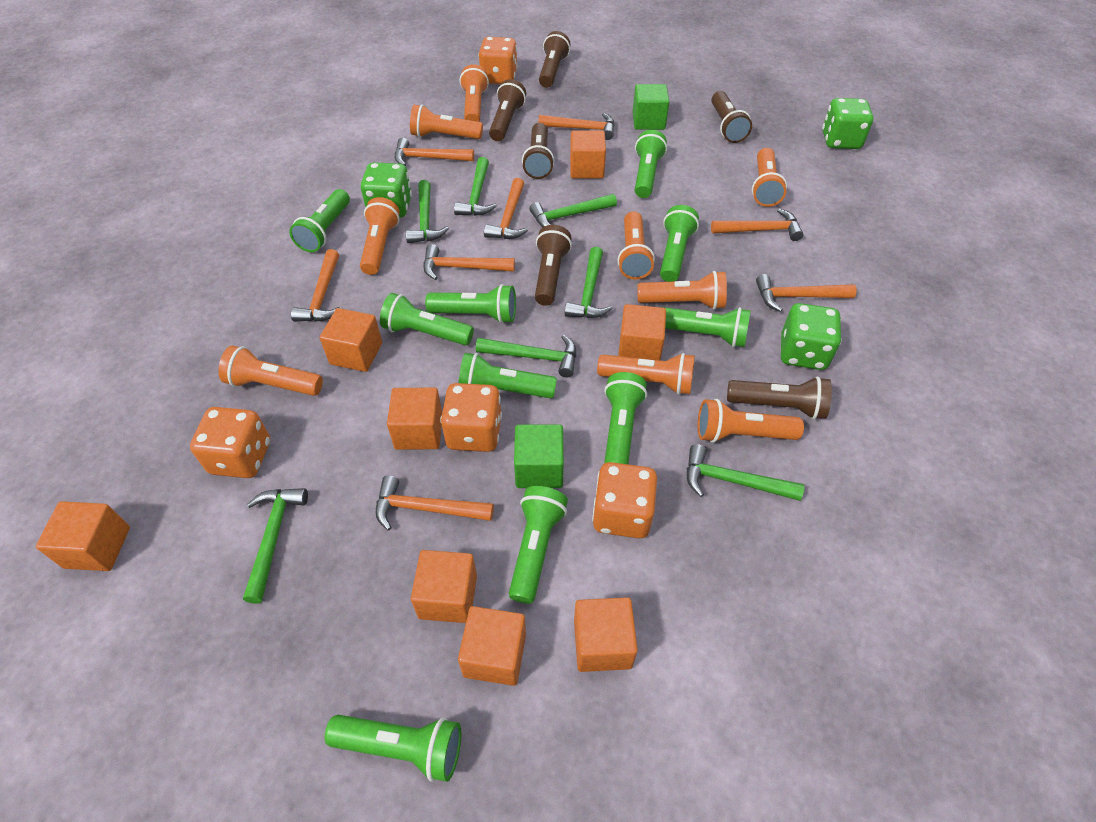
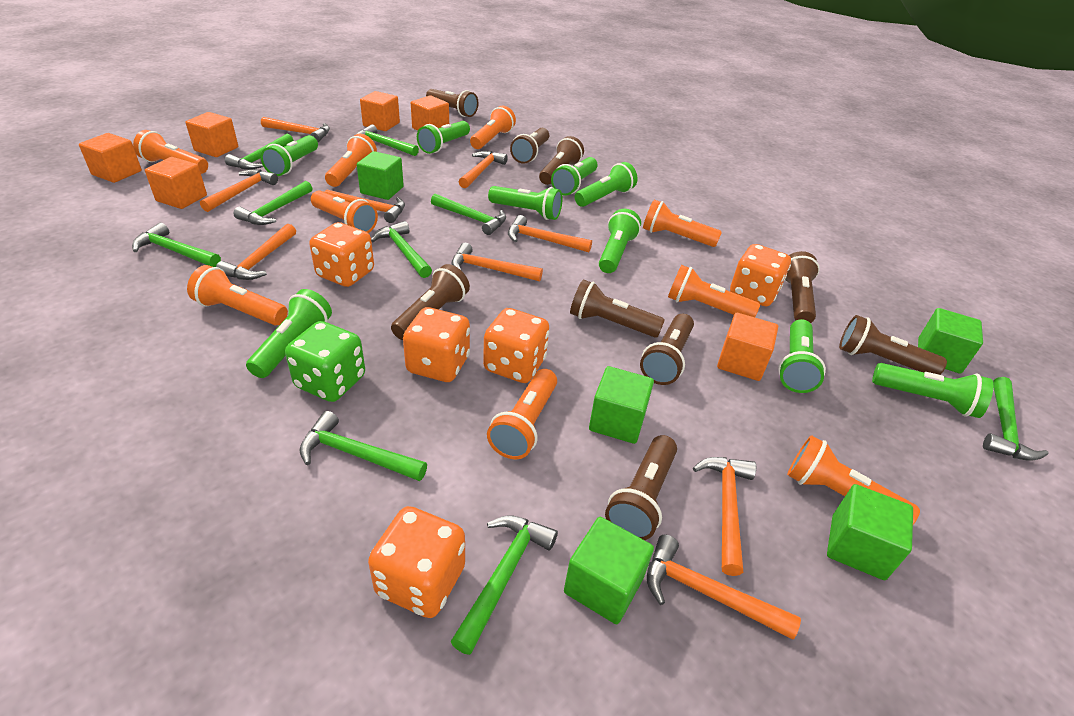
brown flashlight: 6 -> 9
green cube: 2 -> 5
green dice: 3 -> 1
green flashlight: 10 -> 9
green hammer: 7 -> 9
orange cube: 8 -> 6
orange dice: 4 -> 5
orange hammer: 8 -> 9

